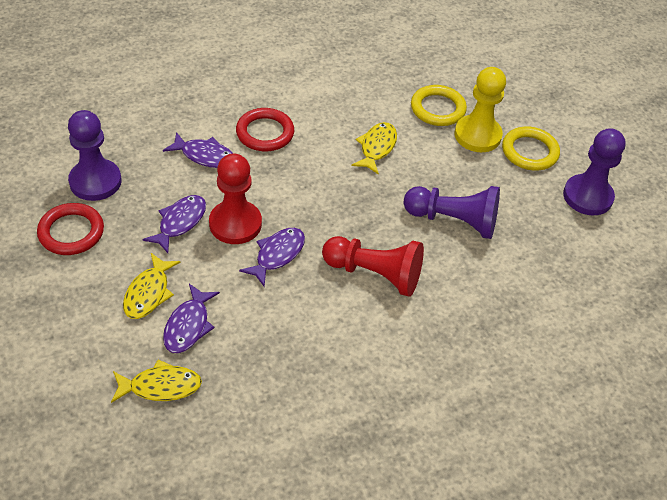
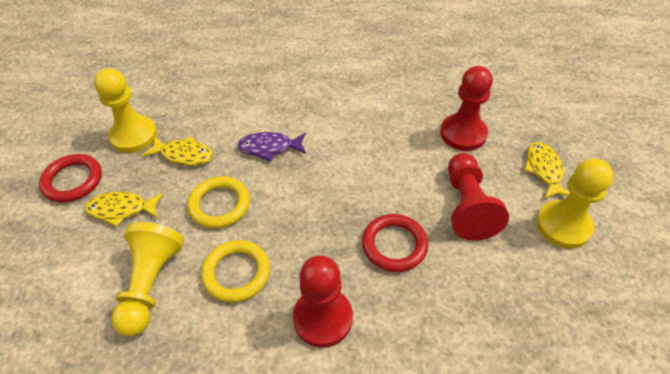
purple fish: 4 -> 1
purple pawn: 3 -> 0
red pawn: 2 -> 3
yellow pawn: 1 -> 3

